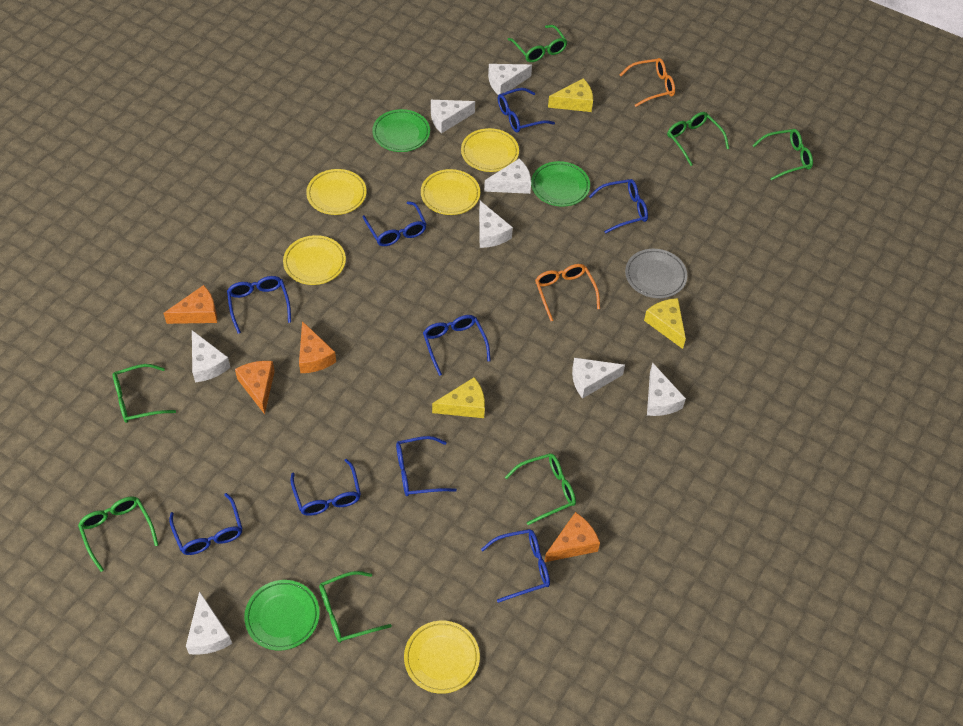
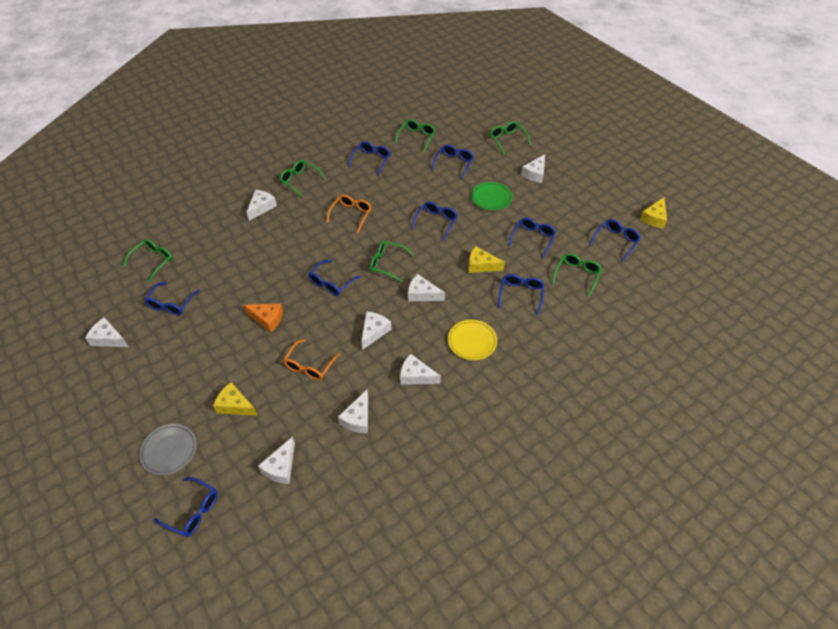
green glasses: 7 -> 6
green plate: 3 -> 1
orange cheese: 4 -> 1
yellow plate: 5 -> 1

